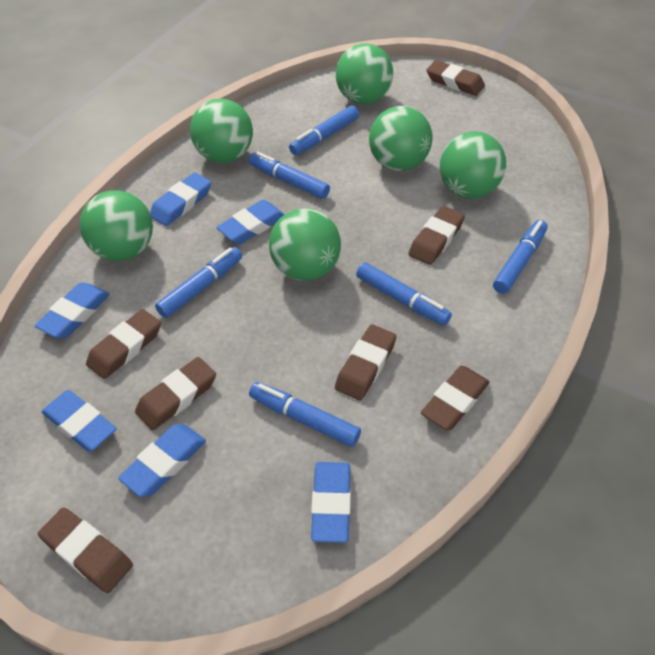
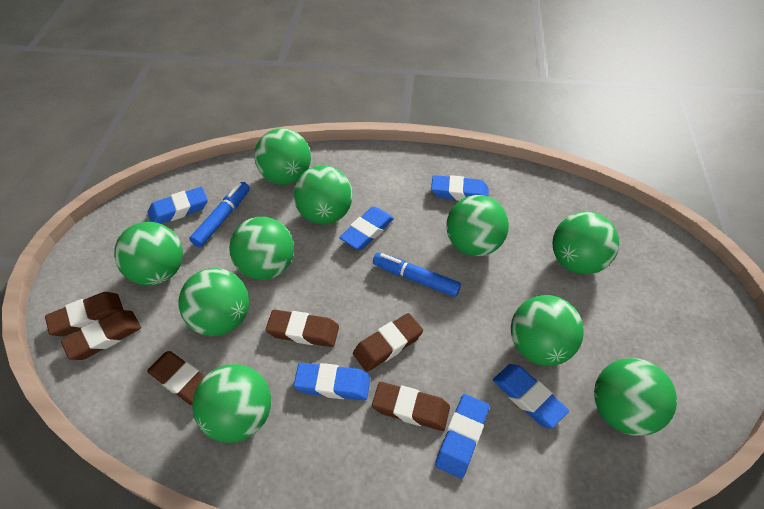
blue marker: 6 -> 2
brown eraser: 7 -> 6
green ball: 6 -> 10

